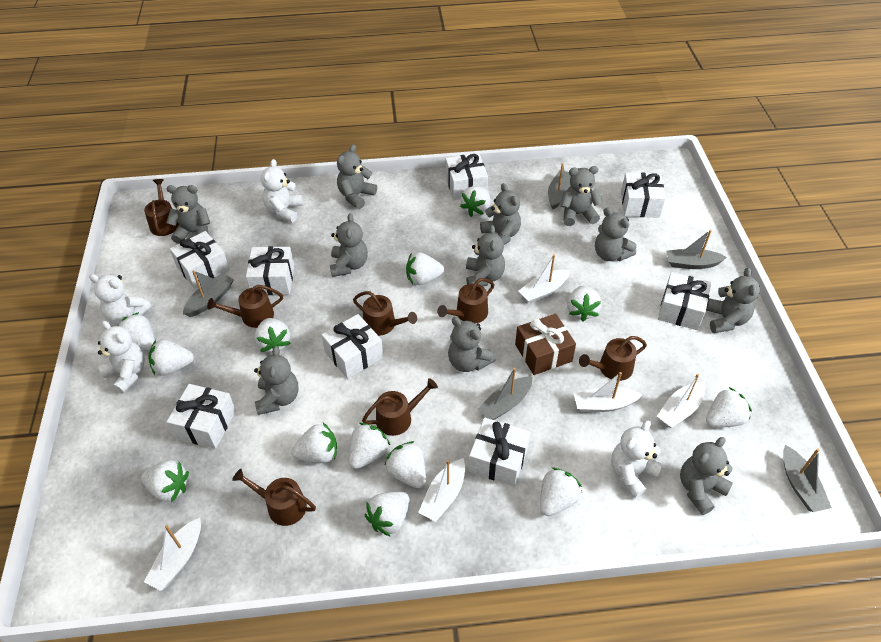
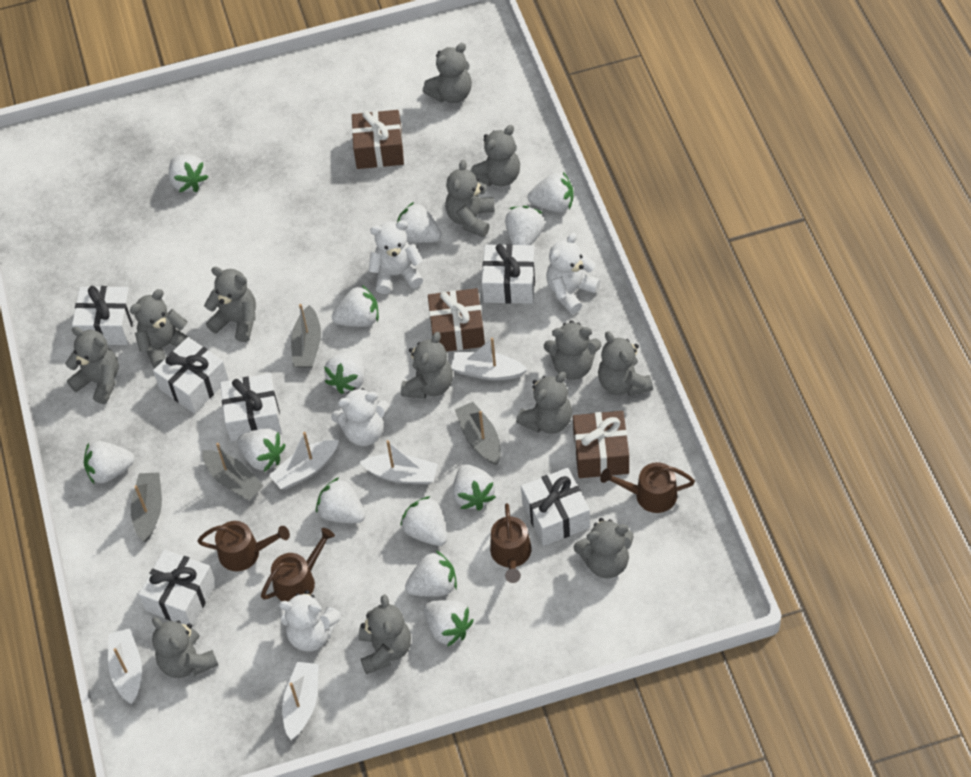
brown gift: 1 -> 3
brown watering can: 7 -> 4
grey boat: 5 -> 4
grey teddy bear: 11 -> 13
white gift: 8 -> 6

